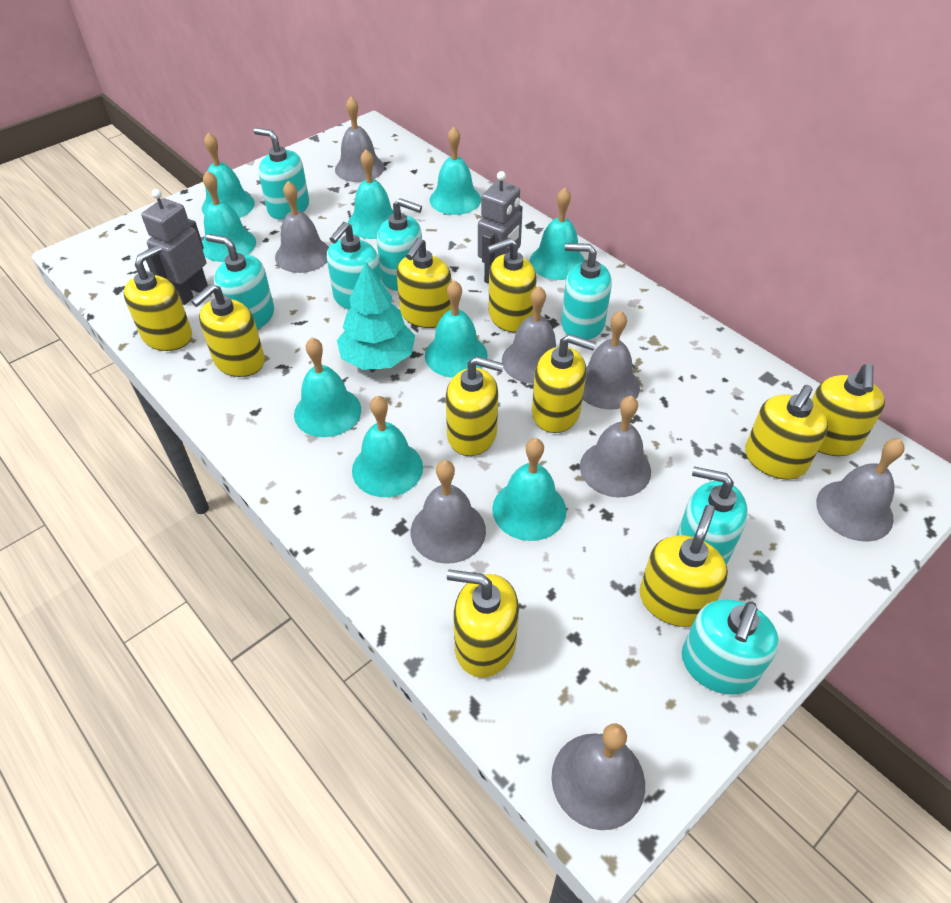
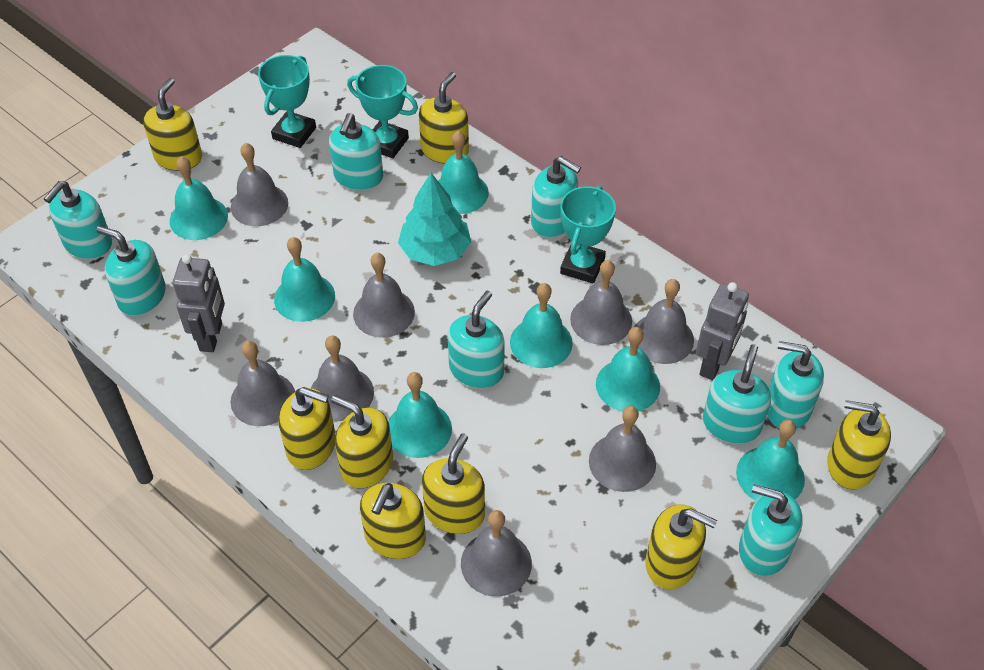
turquoise bell: 9 -> 7
turquoise soap dispenser: 7 -> 8
turquoise trophy: 0 -> 3
yellow soap dispenser: 10 -> 8

